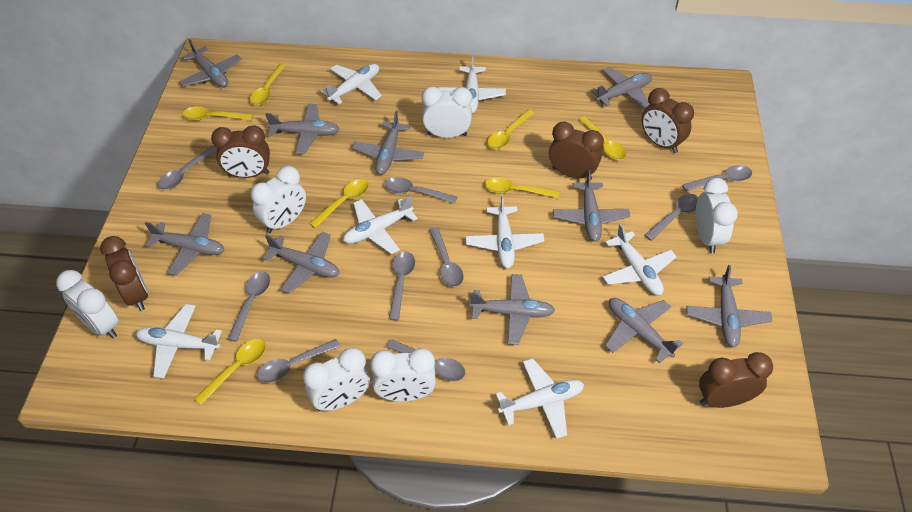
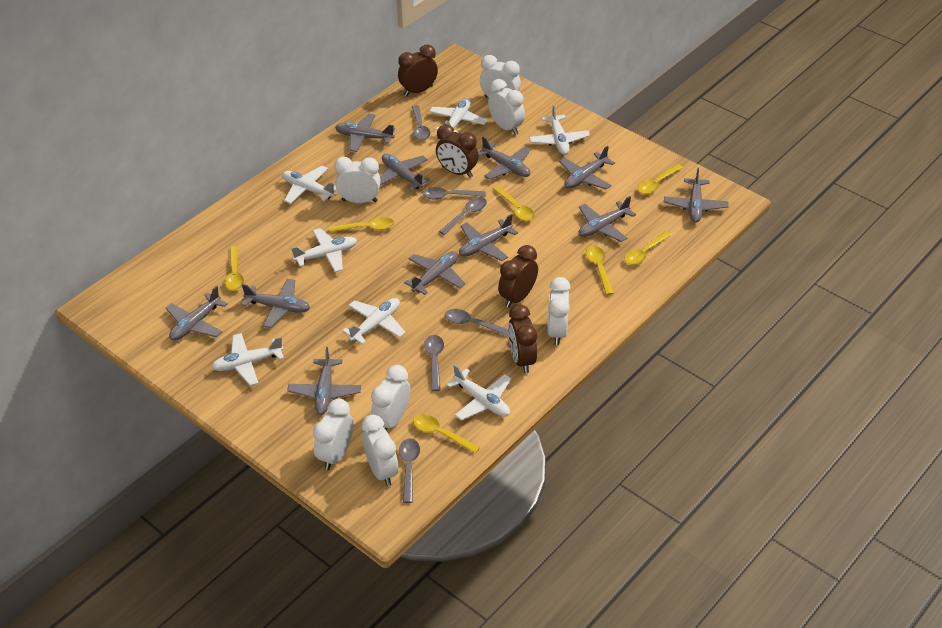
brown clock: 5 -> 4
grey plane: 10 -> 11
grey spoon: 9 -> 6
white clock: 6 -> 7

